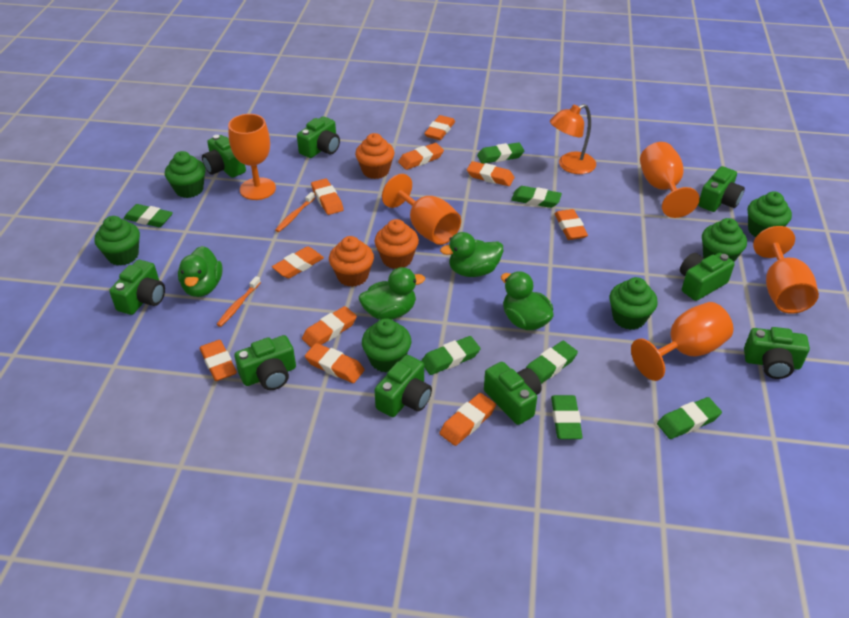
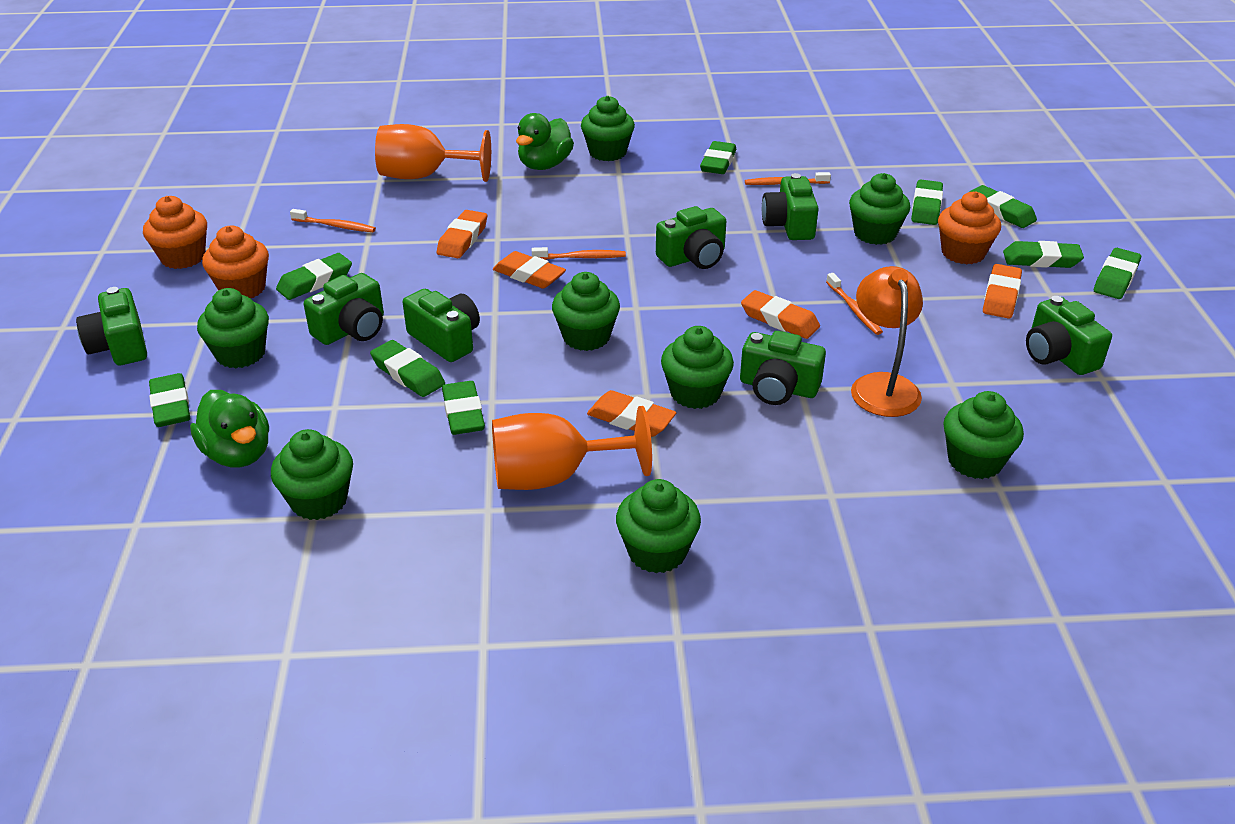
green camera: 9 -> 7
green cupcake: 6 -> 8
green duck: 4 -> 2
green eraser: 7 -> 9
orange eraser: 10 -> 5
orange goblet: 5 -> 2
orange toothbrush: 2 -> 4

